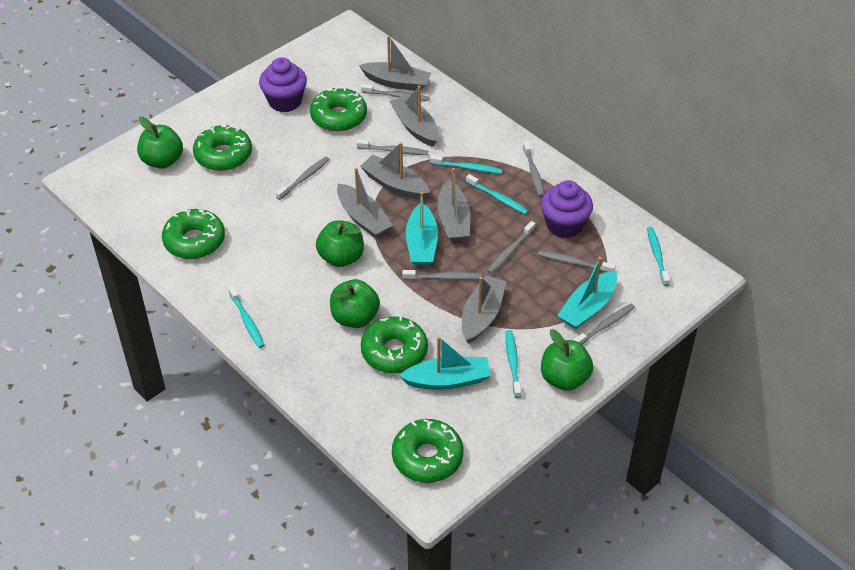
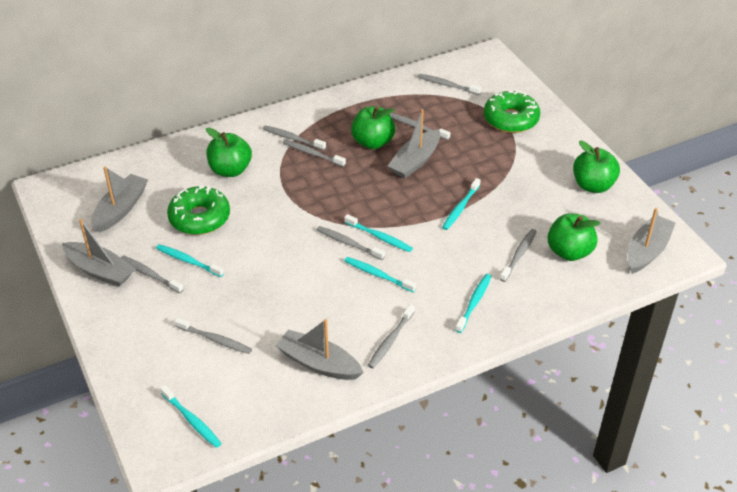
green donut: 5 -> 2
grey boat: 6 -> 5
grey toothbrush: 8 -> 9
purple cupcake: 2 -> 0
turquoise boat: 3 -> 0
turquoise toothbrush: 5 -> 6

